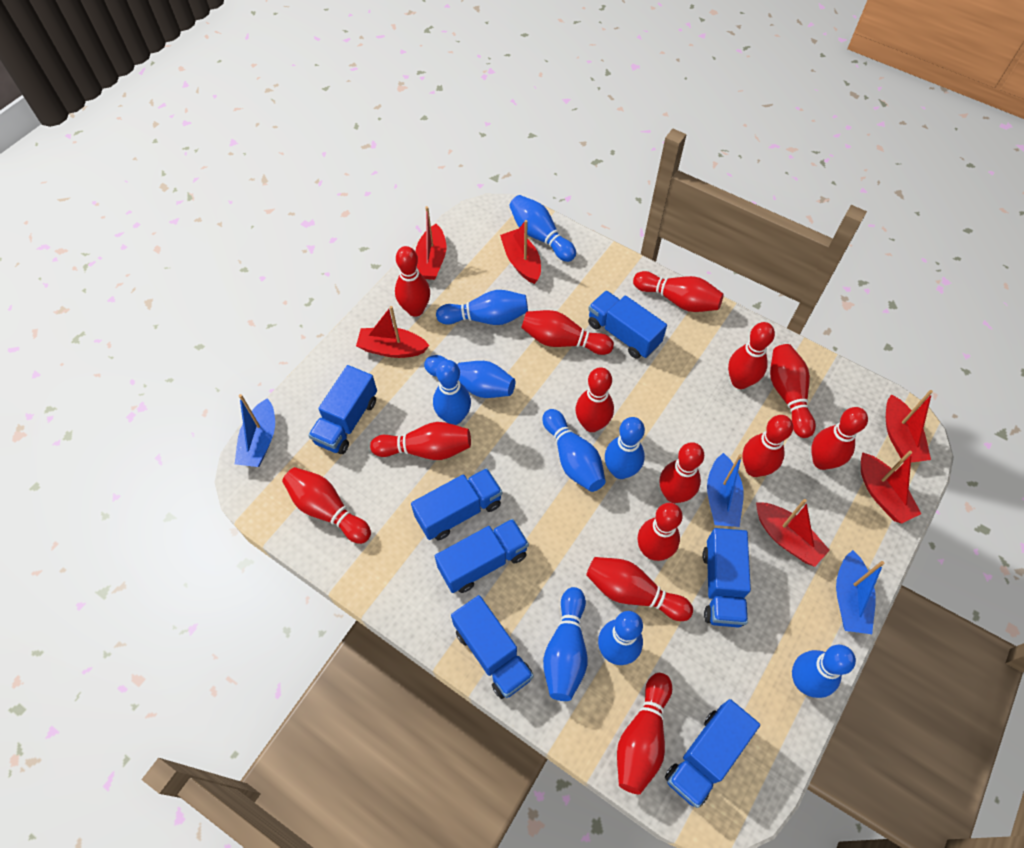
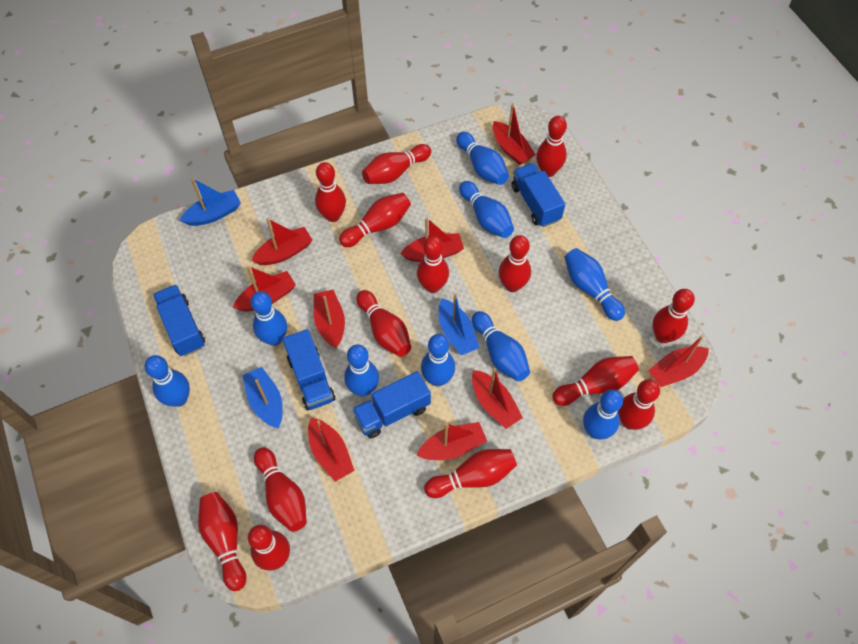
blue truck: 7 -> 4
red boat: 6 -> 9

